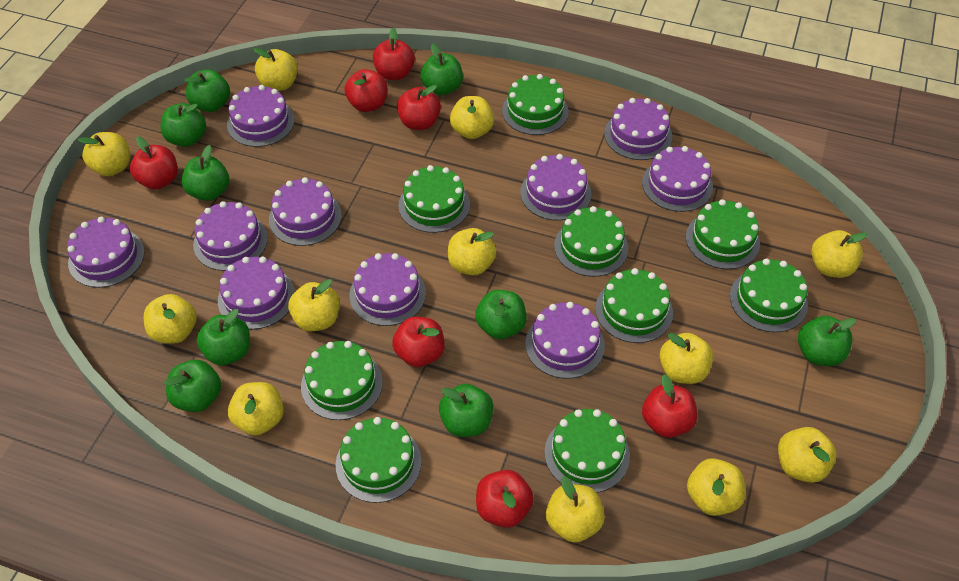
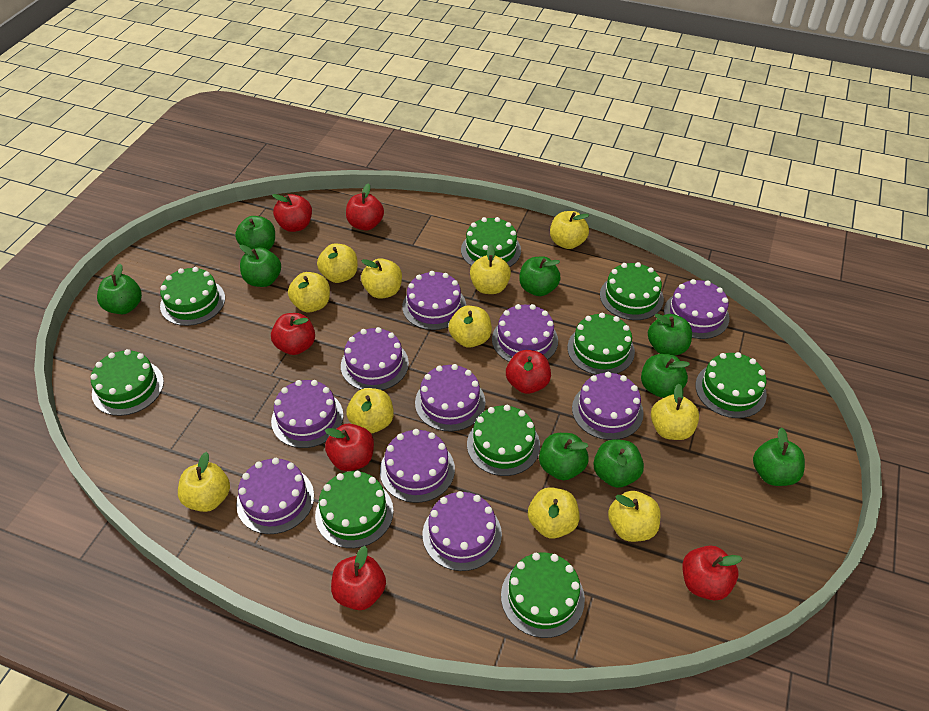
yellow apple: 12 -> 11

